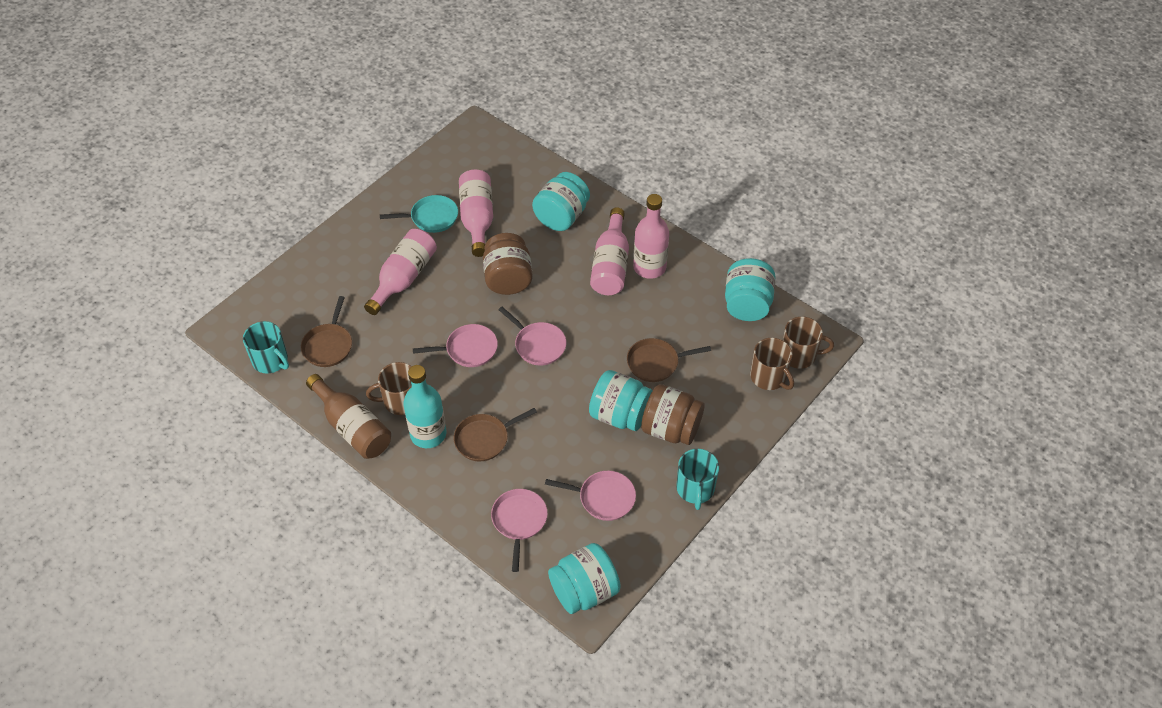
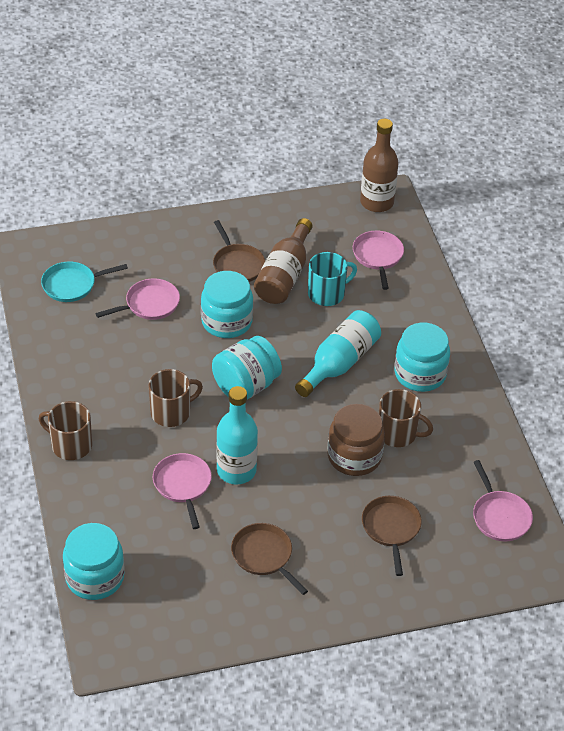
brown bottle: 1 -> 2
brown jar: 2 -> 1
pink bottle: 4 -> 0
turquoise bottle: 1 -> 2
turquoise mug: 2 -> 1

